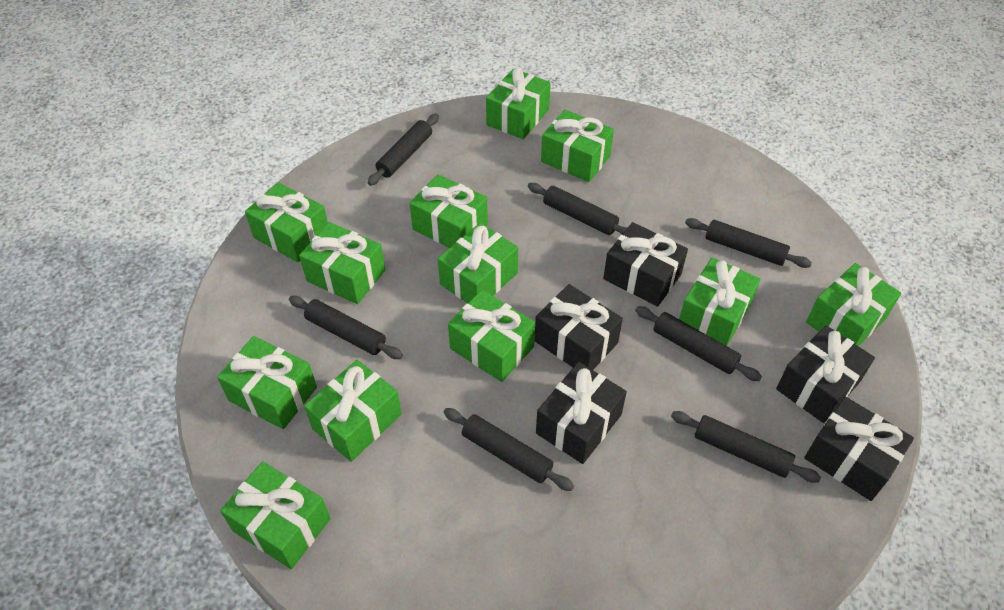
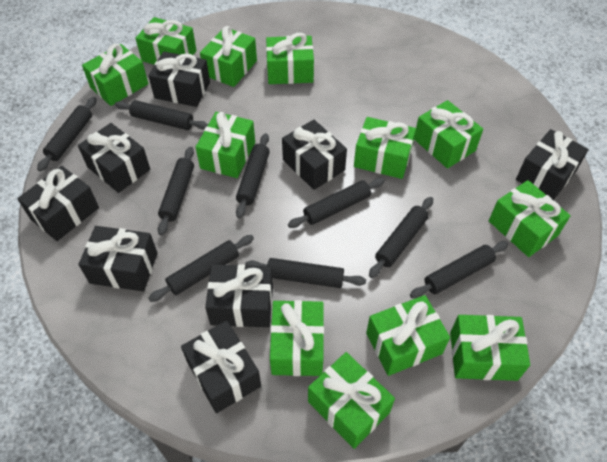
black gift: 5 -> 8
black rolling pin: 7 -> 9

